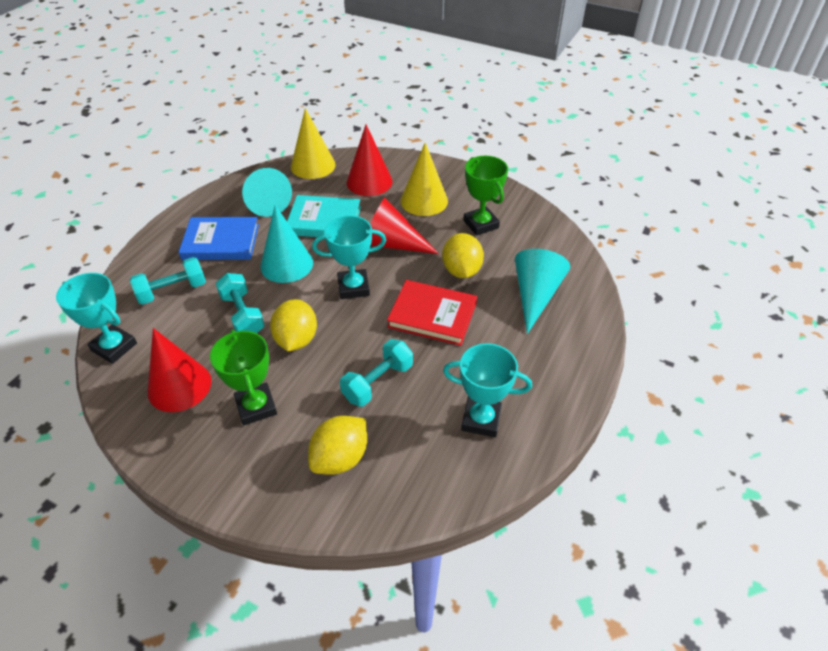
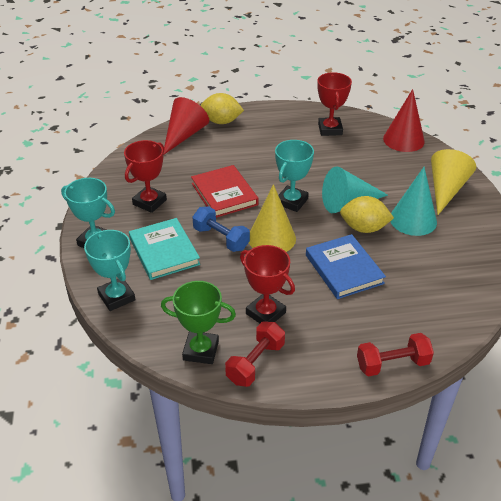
blue dumbbell: 0 -> 1
green trophy: 2 -> 1
red cone: 3 -> 2
red dumbbell: 0 -> 2
red trophy: 0 -> 3
turquoise cone: 3 -> 2
turquoise dumbbell: 3 -> 0
yellow lemon: 3 -> 2

